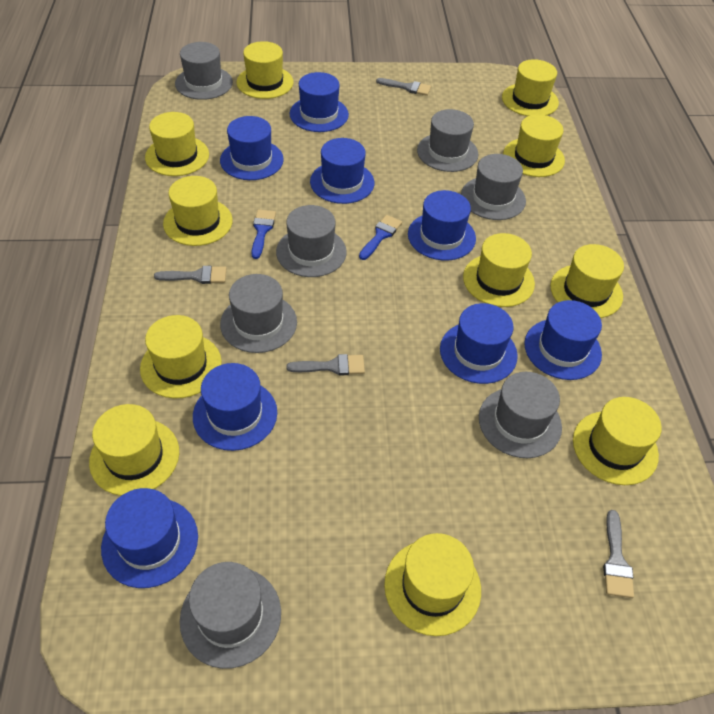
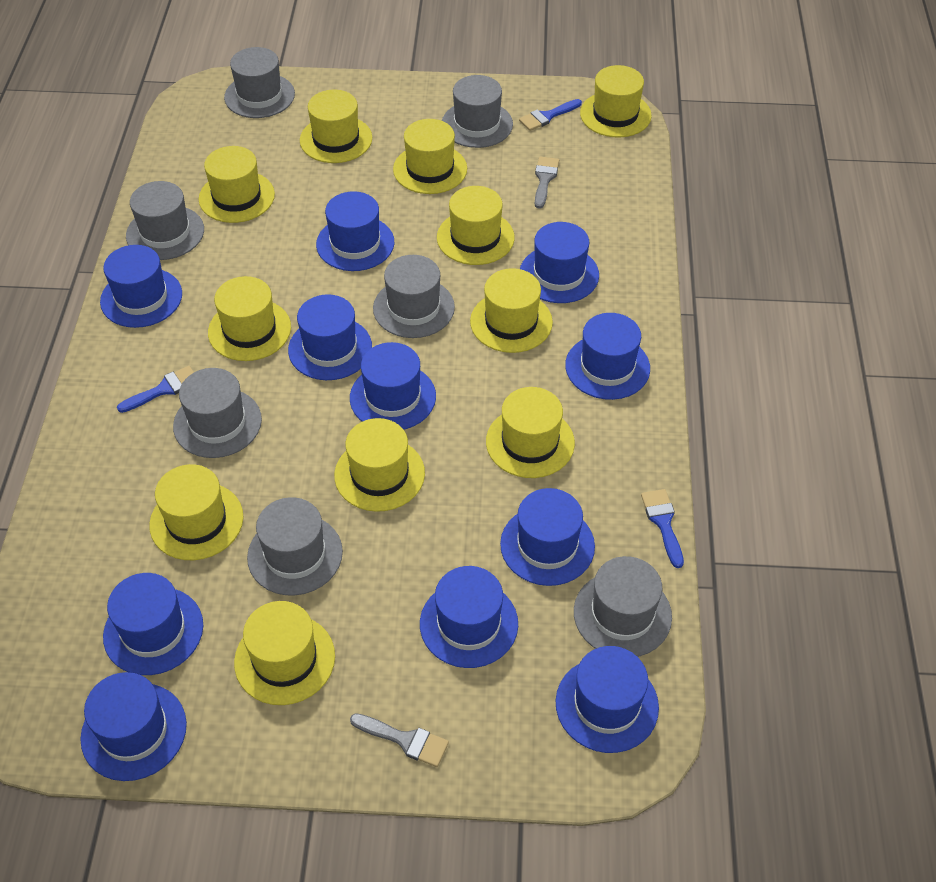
blue brush: 2 -> 3
blue hat: 8 -> 11
grey brush: 4 -> 2

